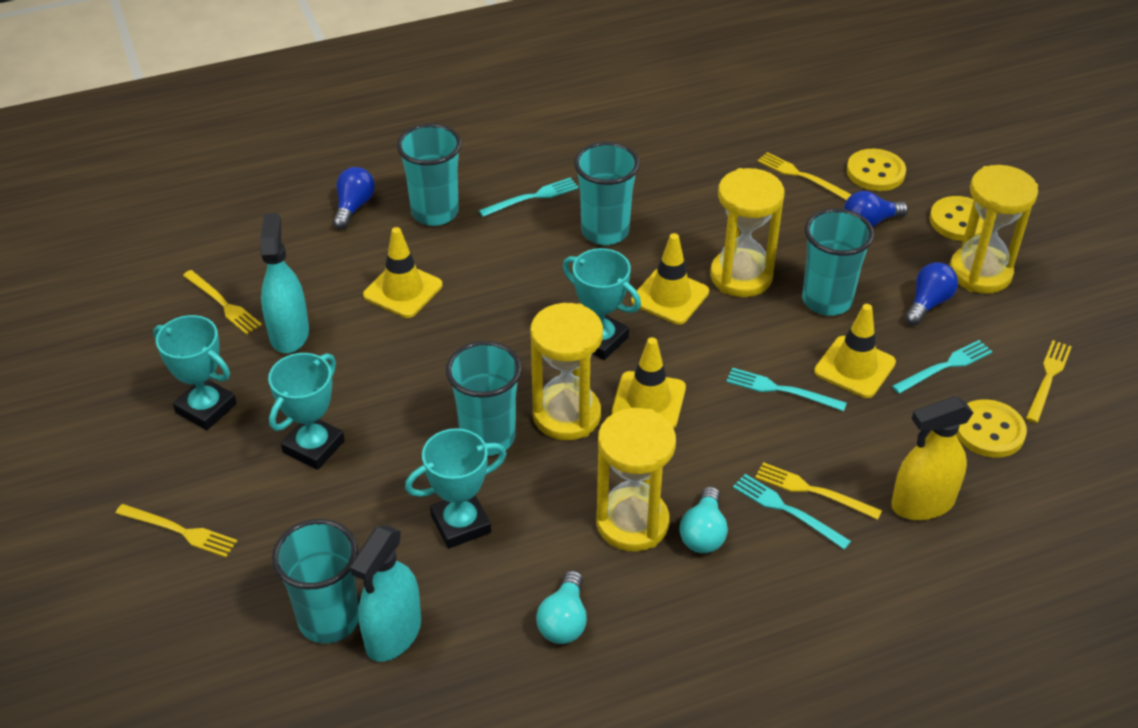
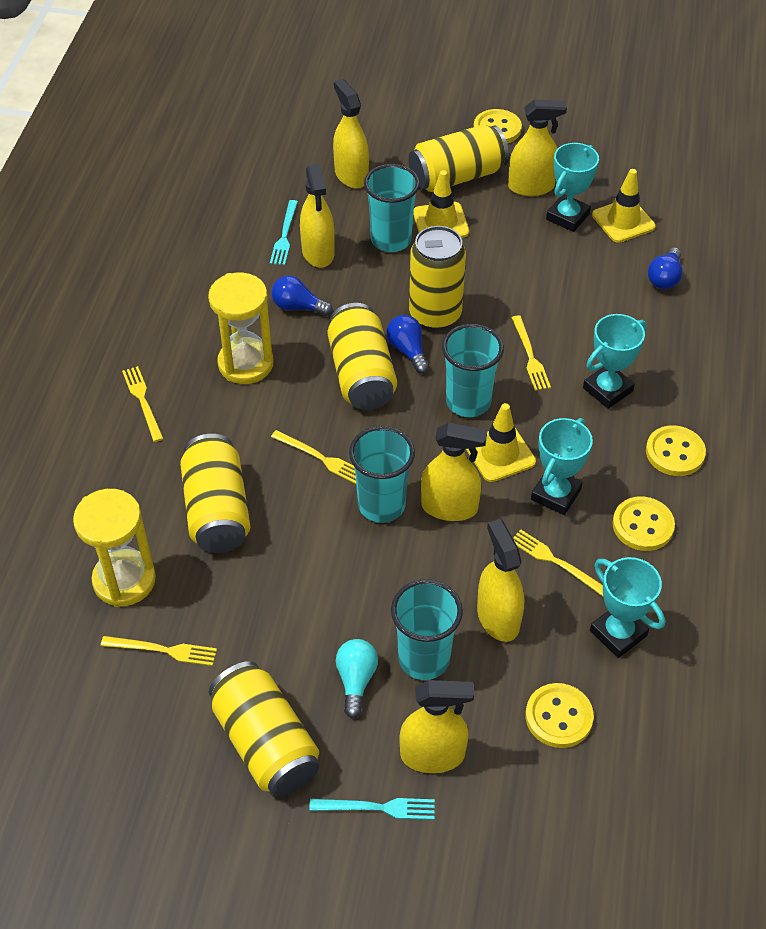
turquoise cup: 5 -> 4
turquoise fork: 4 -> 2
turquoise light bulb: 2 -> 1
turquoise spray bottle: 2 -> 0
yellow button: 3 -> 4
yellow can: 0 -> 5
yellow hourglass: 4 -> 2
yellow spray bottle: 1 -> 6
yellow traffic cone: 4 -> 3

